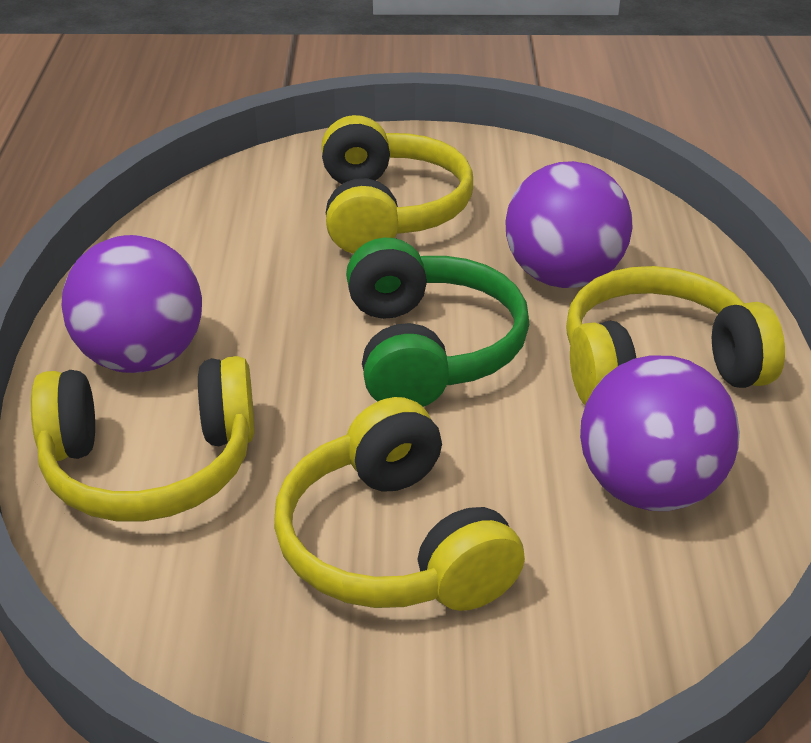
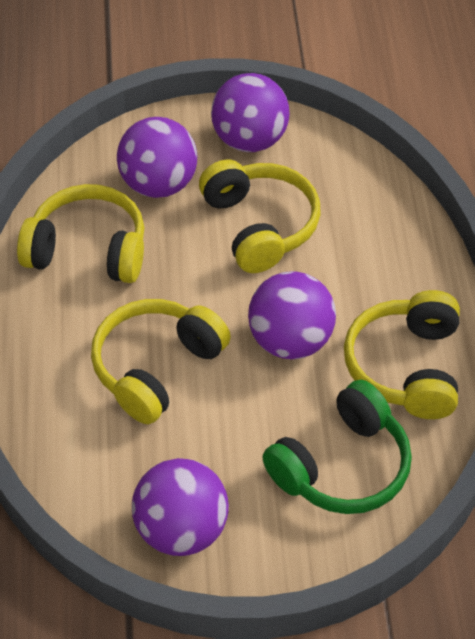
purple ball: 3 -> 4

